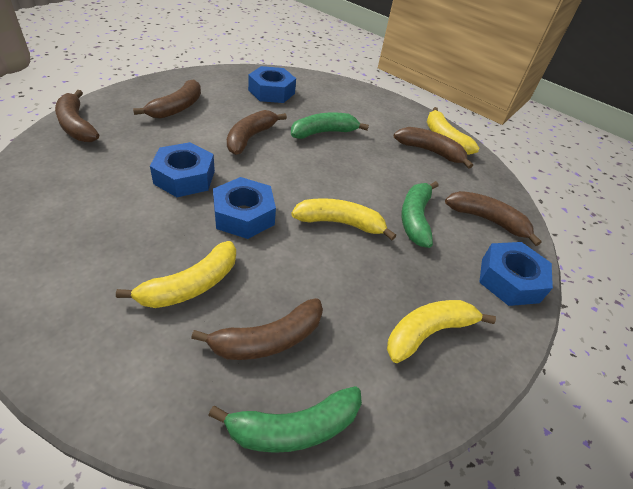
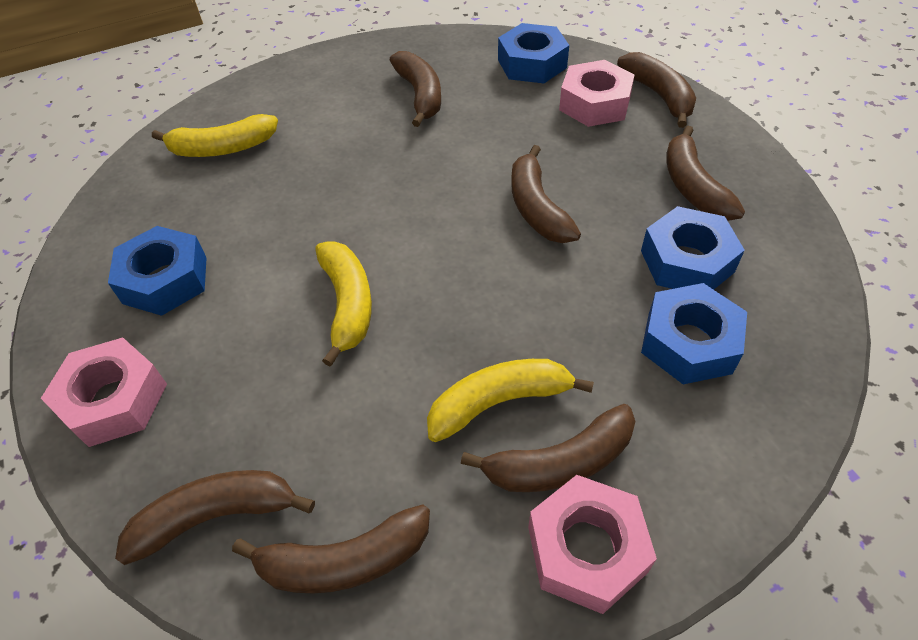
brown banana: 6 -> 7
green banana: 3 -> 0
pink nut: 0 -> 3
yellow banana: 4 -> 3

